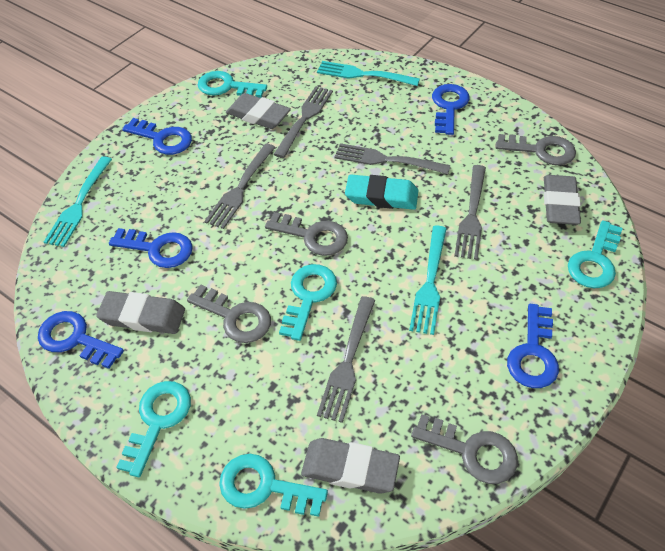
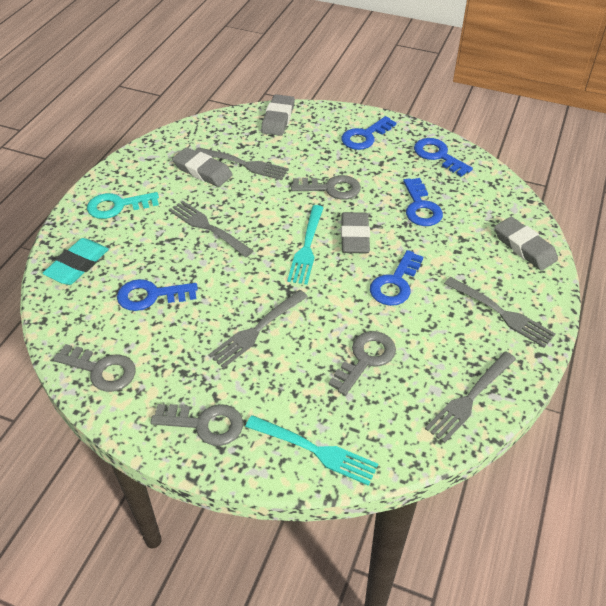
turquoise fork: 3 -> 2
turquoise key: 5 -> 1

